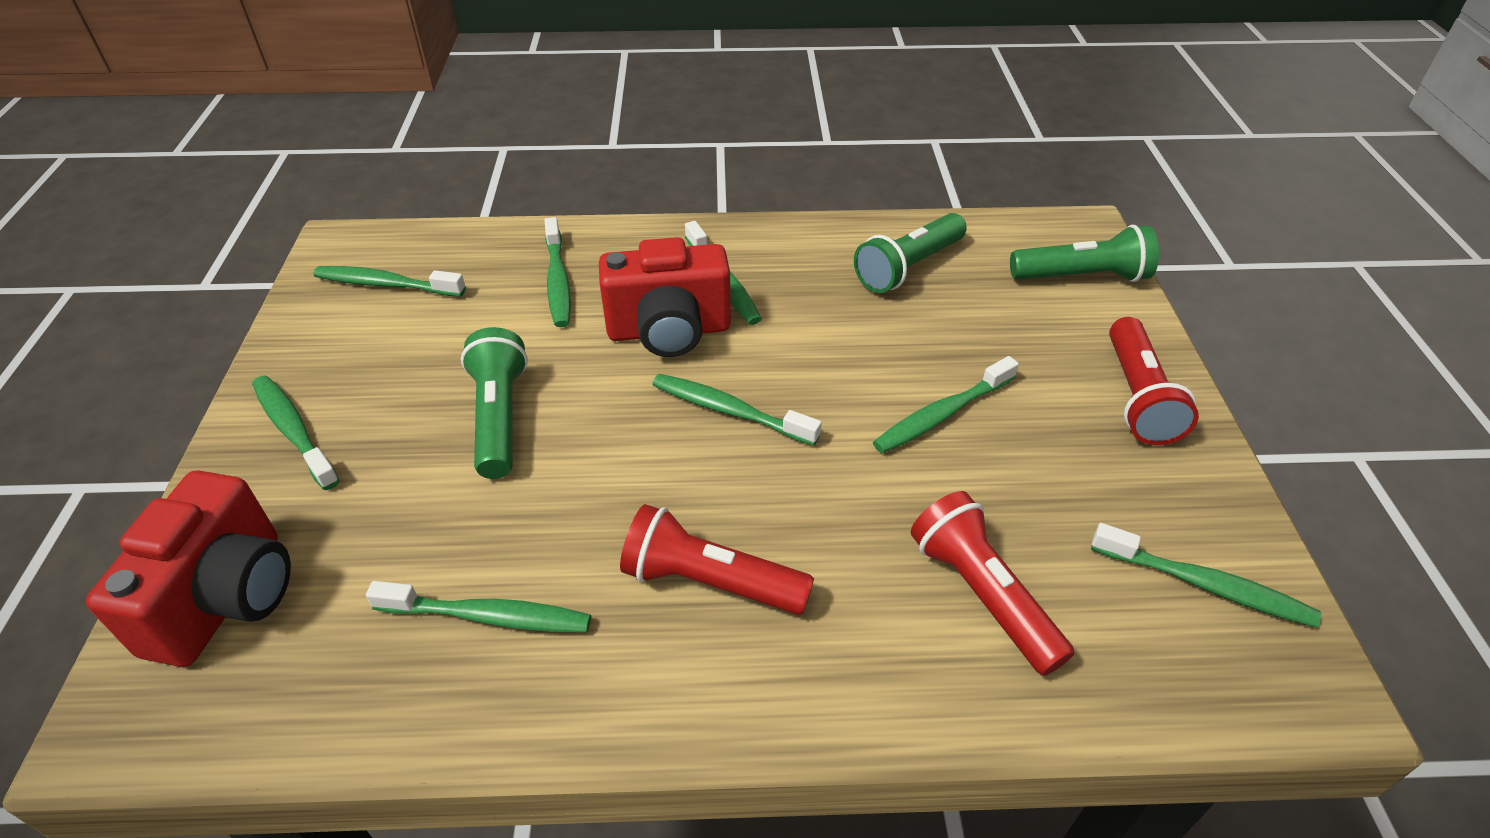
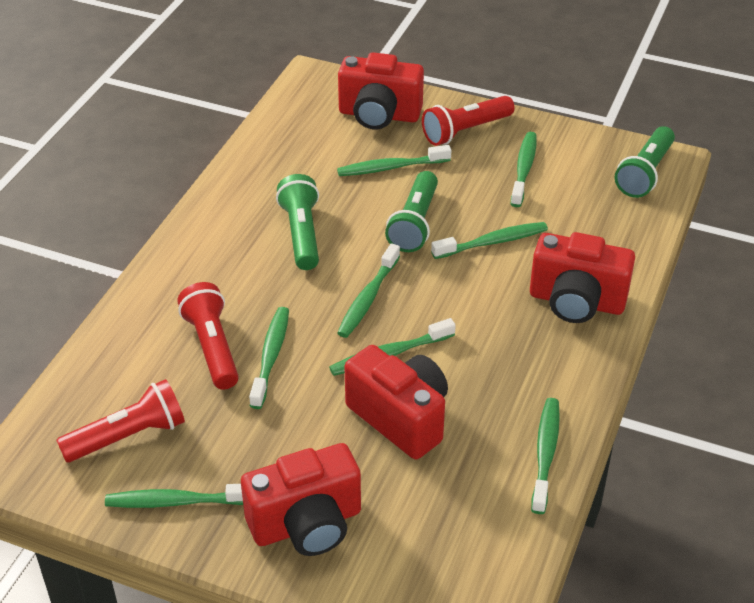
red camera: 2 -> 4

